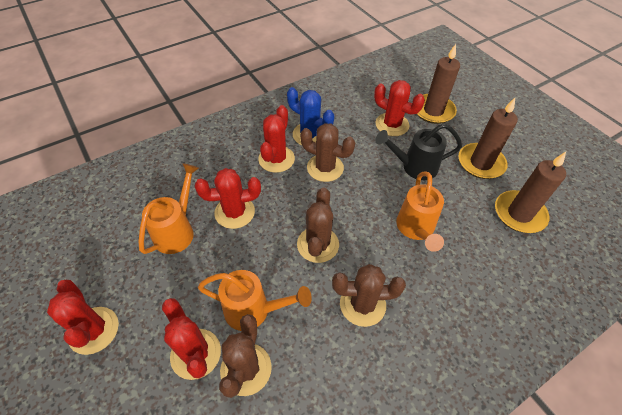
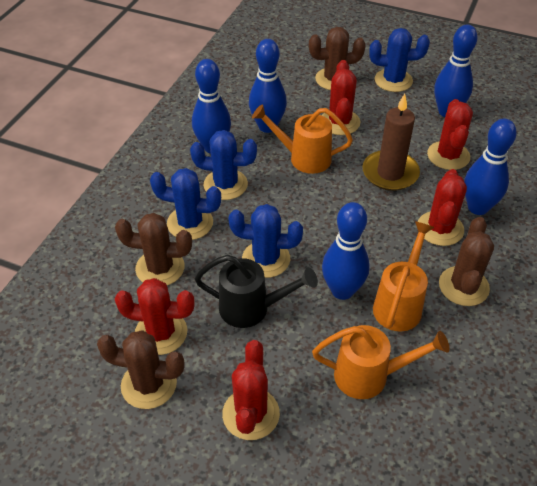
blue bowling pin: 0 -> 5
blue cactus: 1 -> 4
brown candle: 3 -> 1

